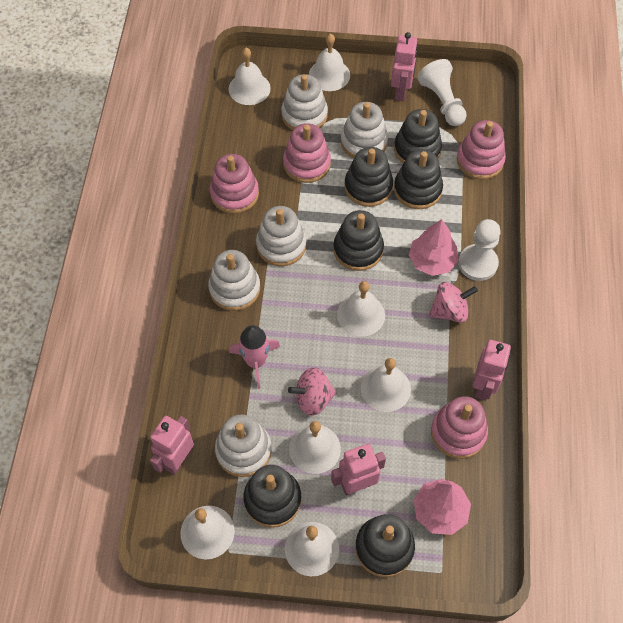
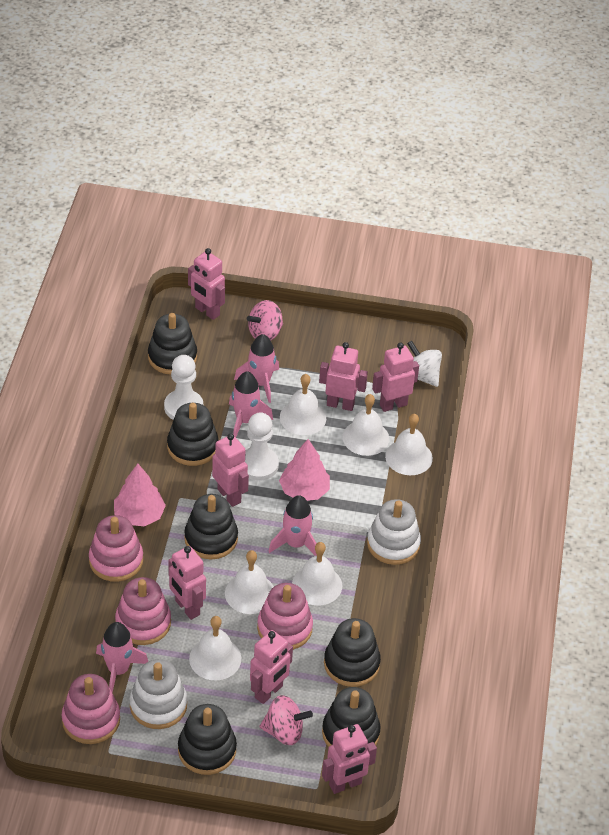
pink robot: 4 -> 7
pink rocket: 1 -> 4
white bell: 7 -> 6
white spinning top: 0 -> 1
white stacking toy: 5 -> 2

